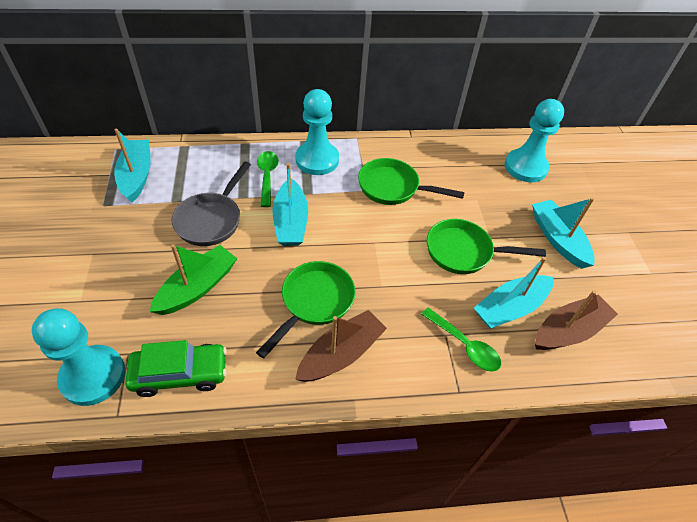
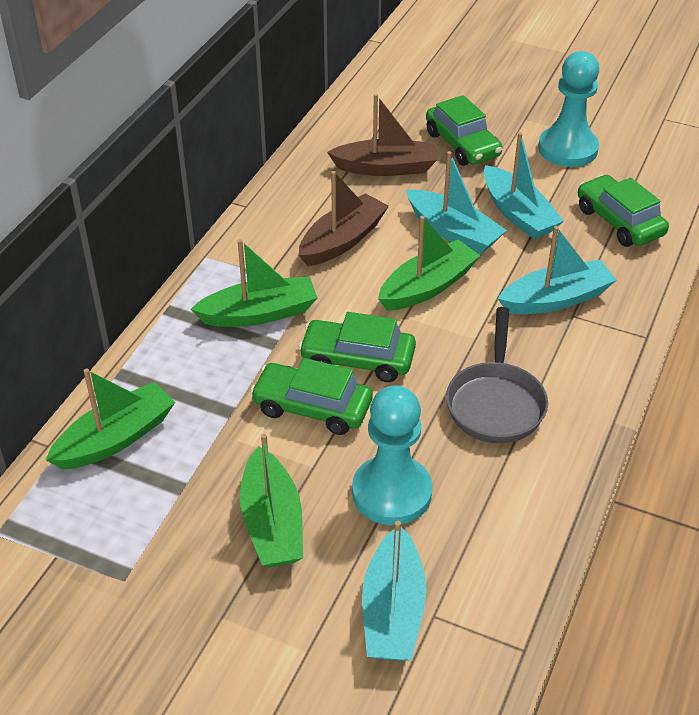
green boat: 1 -> 4
green car: 1 -> 4
green pan: 3 -> 0
green spoon: 2 -> 0
turquoise pawn: 3 -> 2

